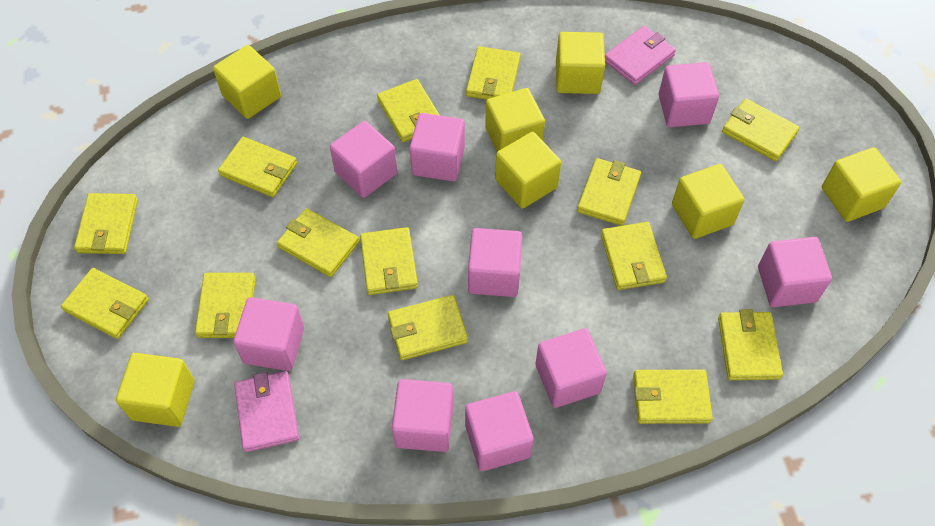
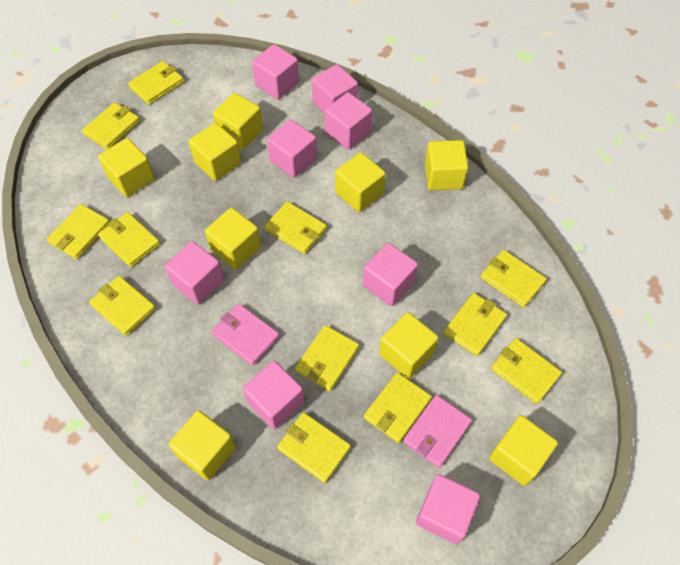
pink cube: 9 -> 8
yellow cube: 7 -> 9
yellow wallet: 14 -> 12

